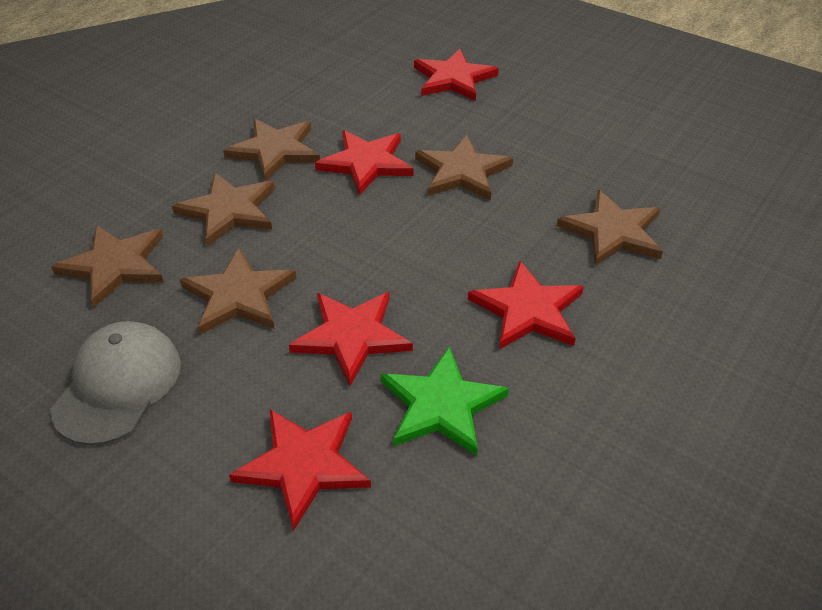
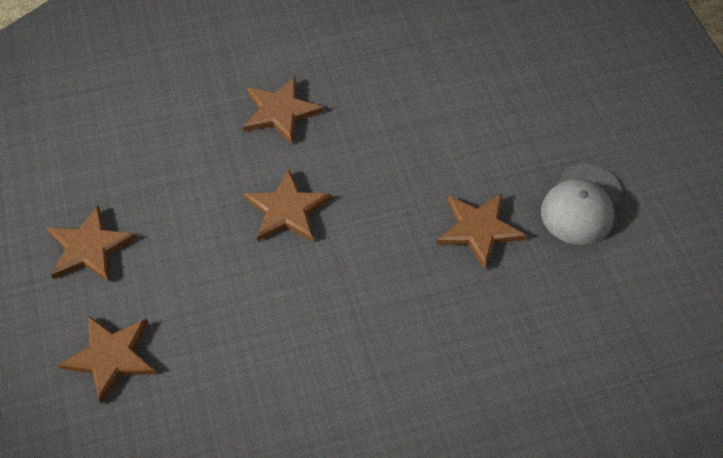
brown star: 6 -> 5
green star: 1 -> 0
red star: 5 -> 0

